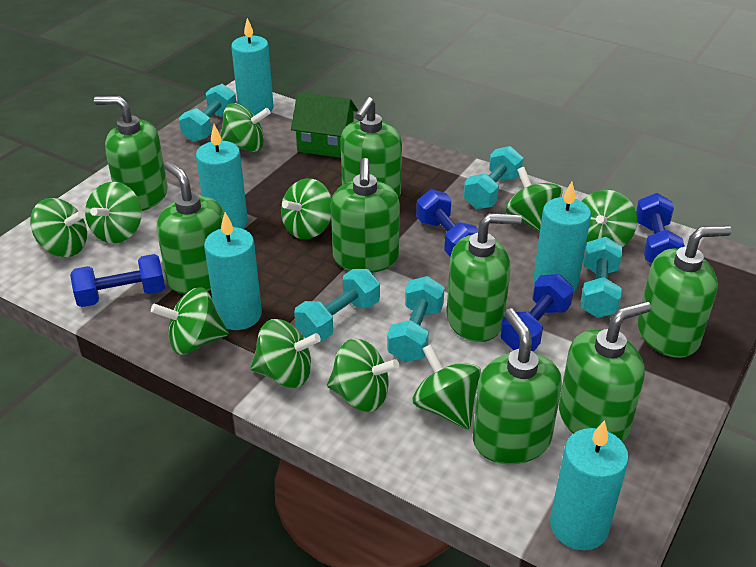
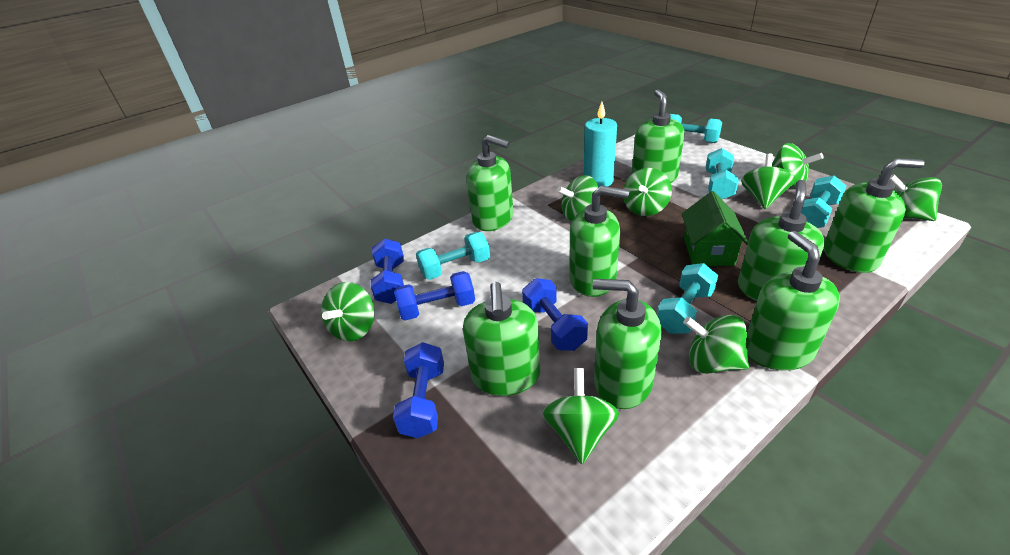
green spinning top: 10 -> 8
turquoise candle: 5 -> 1

